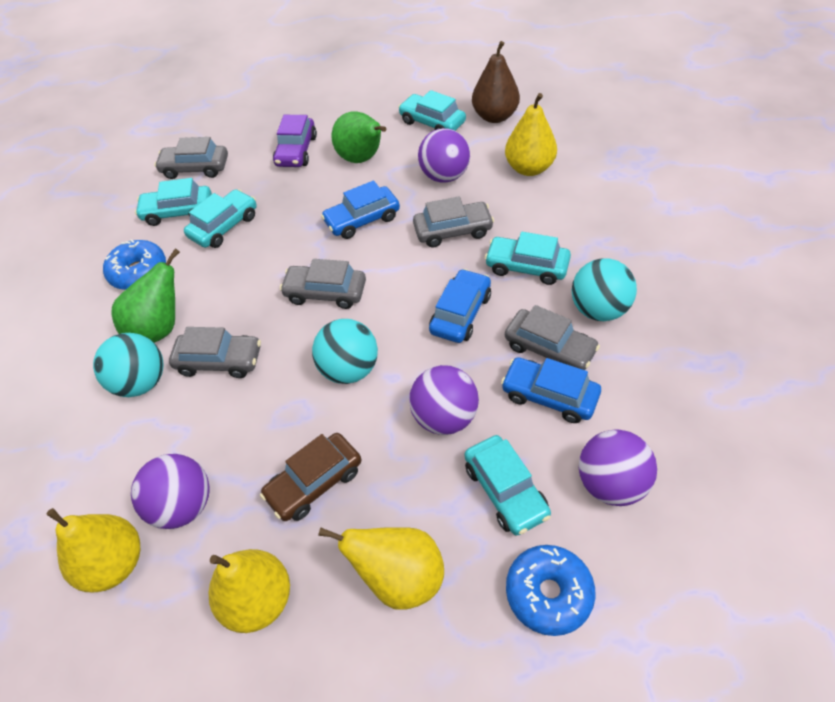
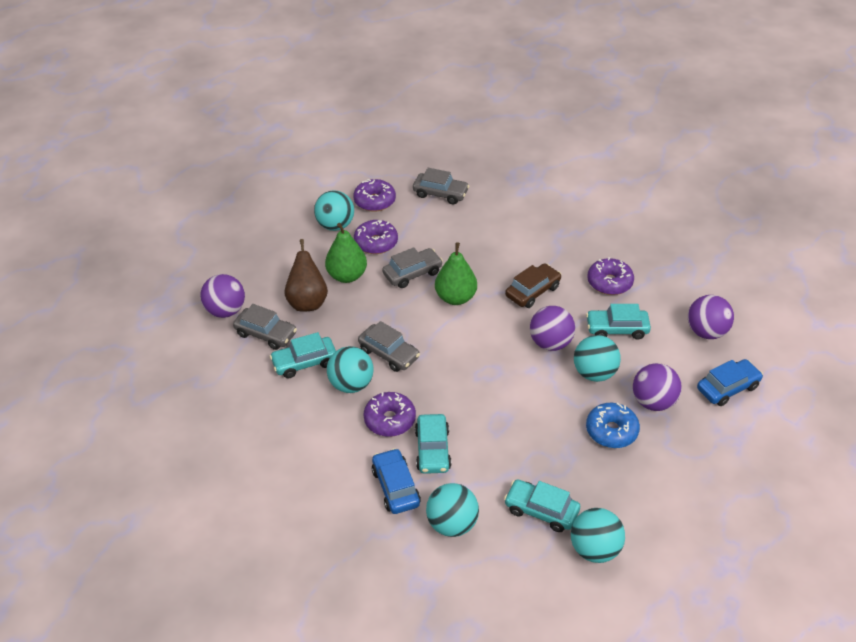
blue car: 3 -> 2
blue donut: 2 -> 1
grey car: 5 -> 4
purple car: 1 -> 0
purple donut: 0 -> 4
turquoise ball: 3 -> 5
turquoise car: 5 -> 4
yellow pear: 4 -> 0

